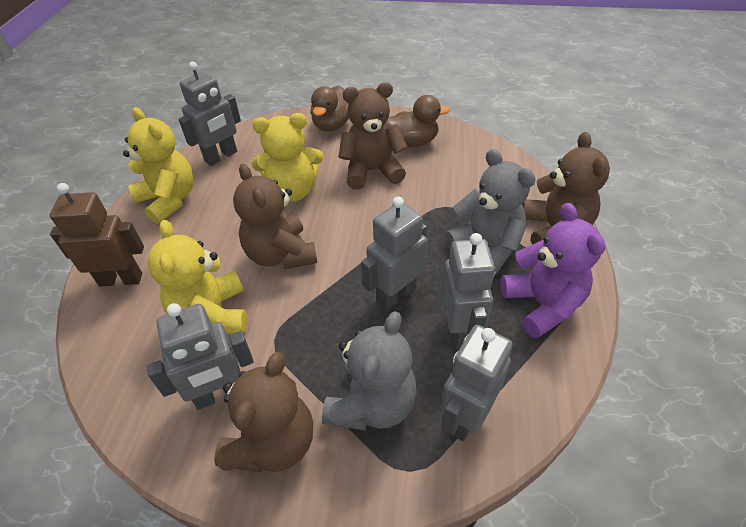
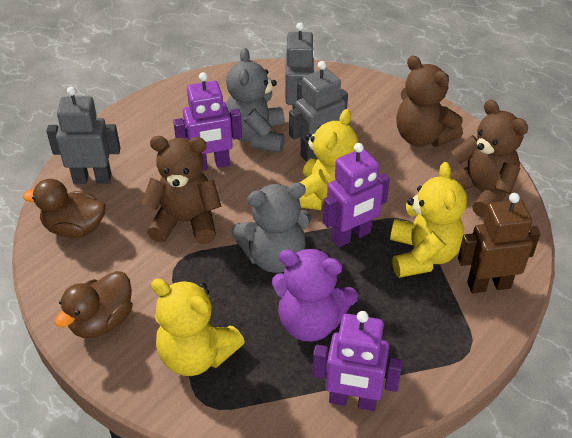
brown teddy bear: 4 -> 3
grey robot: 5 -> 3
purple robot: 0 -> 3

